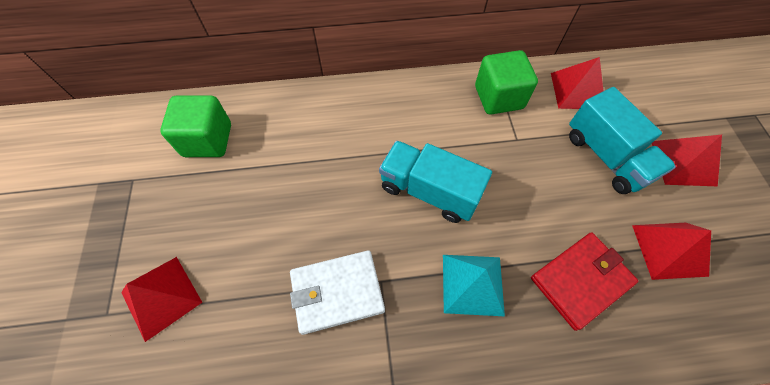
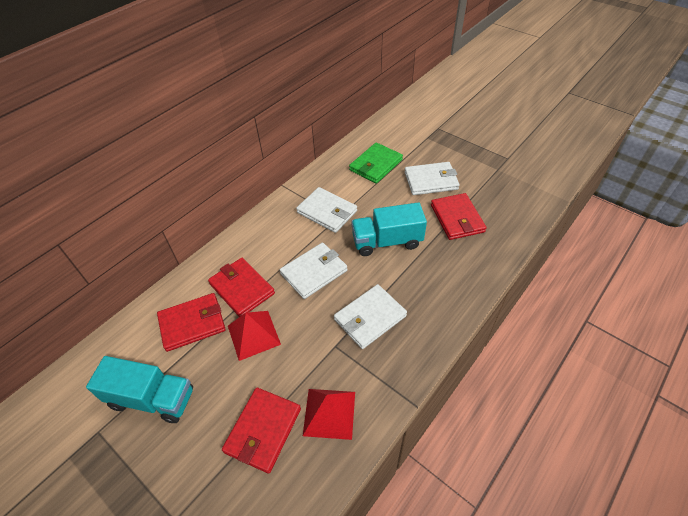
green cube: 2 -> 0
green wallet: 0 -> 1
red pyramid: 4 -> 2
red wallet: 1 -> 4
turquoise pyramid: 1 -> 0
white wallet: 1 -> 4

